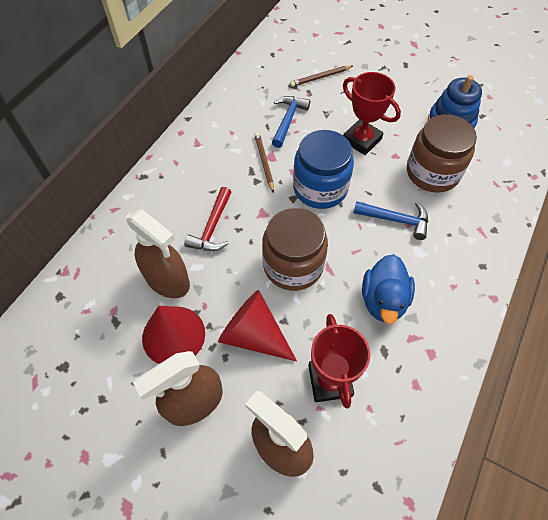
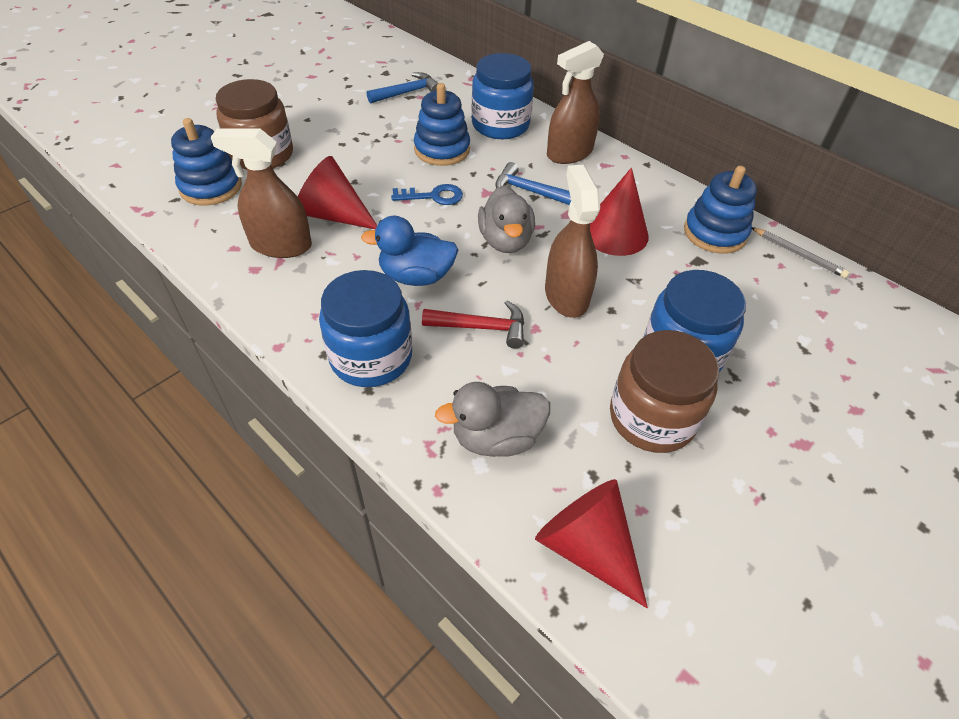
blue jar: 1 -> 3
blue key: 0 -> 1
blue stacking toy: 1 -> 3
brown pencil: 2 -> 0
grey duck: 0 -> 2
grey pencil: 0 -> 1
red cone: 2 -> 3
red trophy: 2 -> 0

